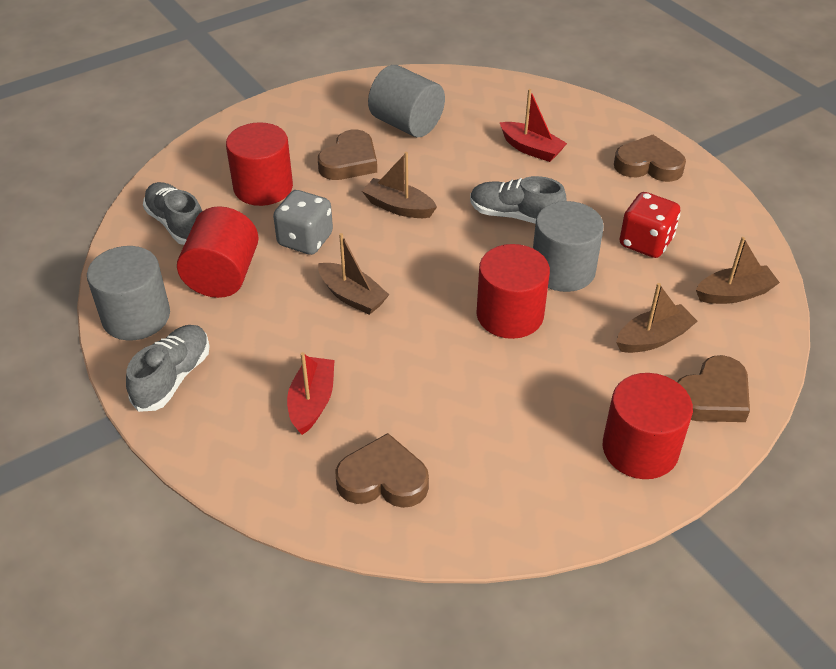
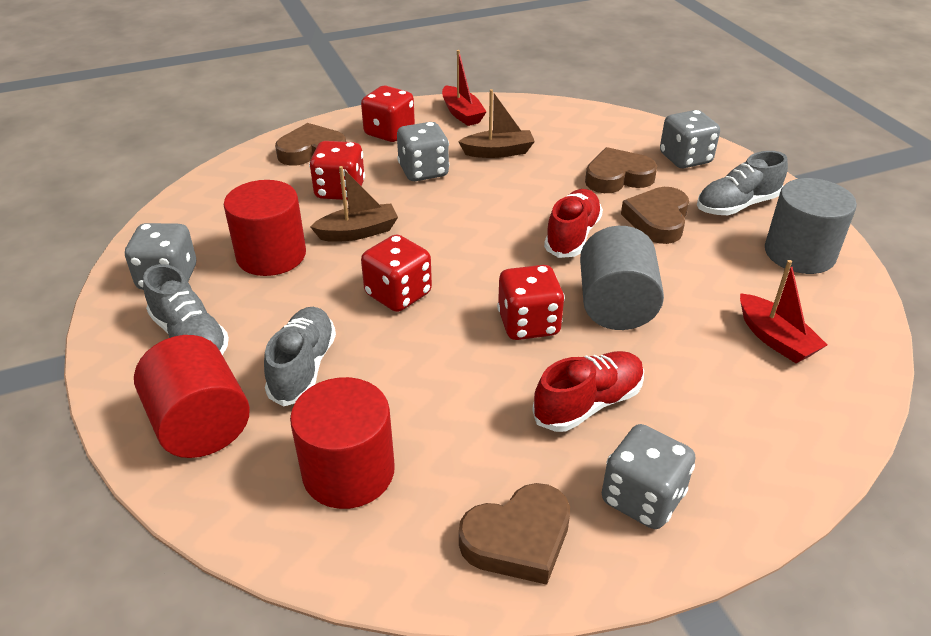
brown boat: 4 -> 2
grey cylinder: 3 -> 2
grey dice: 1 -> 4
red cylinder: 4 -> 3
red dice: 1 -> 4
red shoe: 0 -> 2

